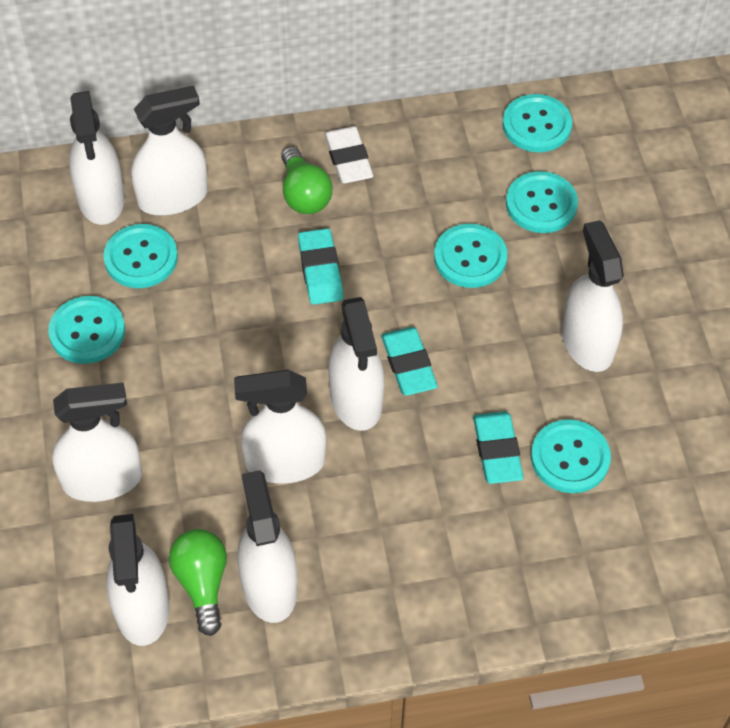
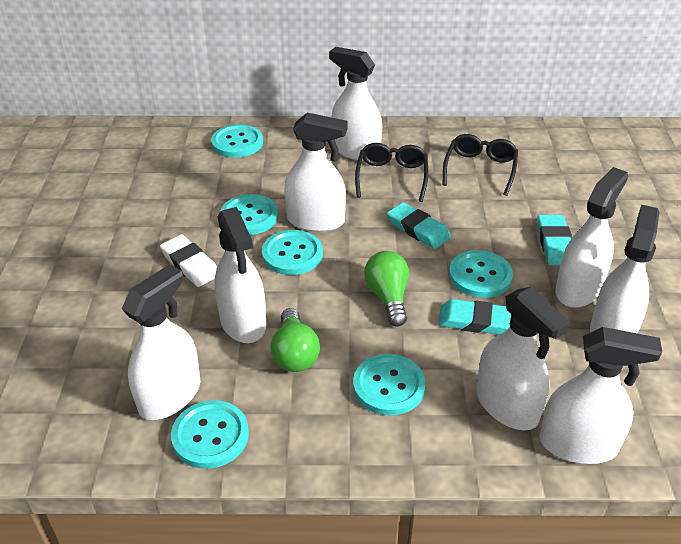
black glasses: 0 -> 2

